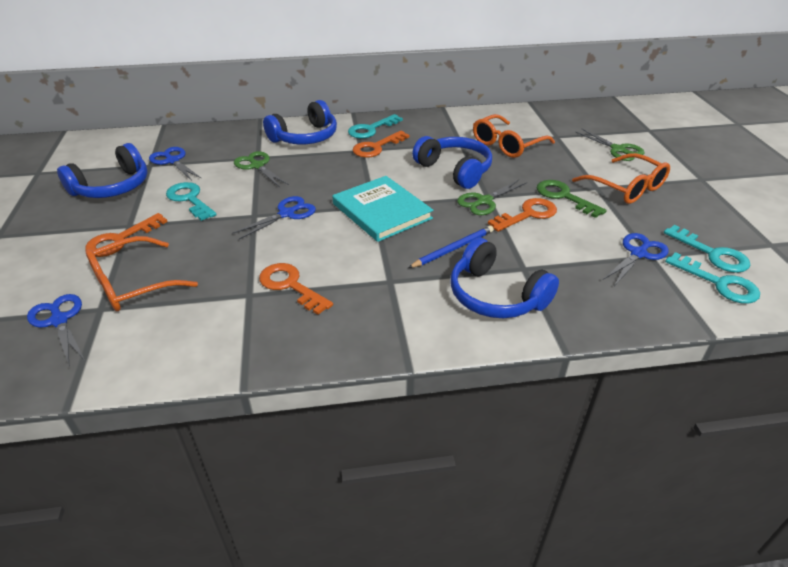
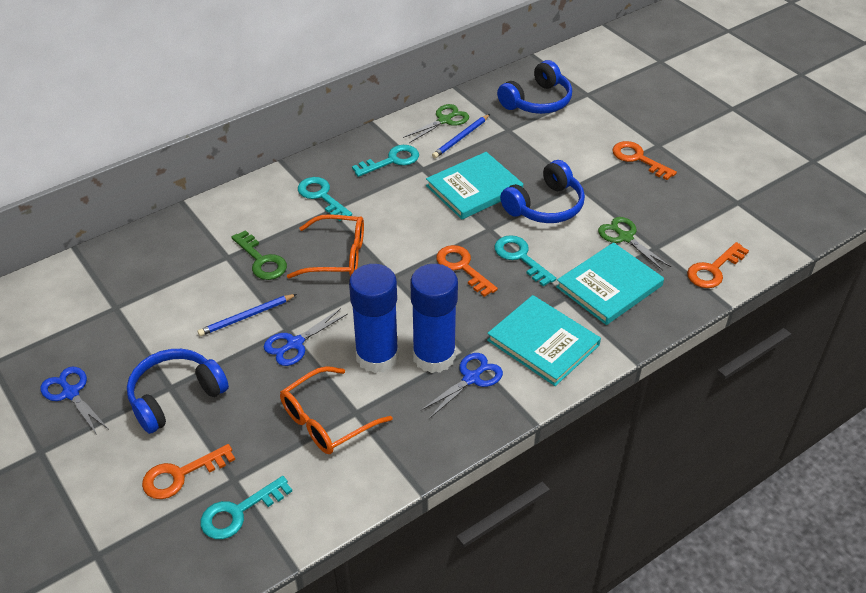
blue glue stick: 0 -> 2
blue headphones: 4 -> 3
blue pencil: 1 -> 2
blue scissors: 4 -> 3
green scissors: 3 -> 2
orange glasses: 3 -> 2
turquoise book: 1 -> 3

